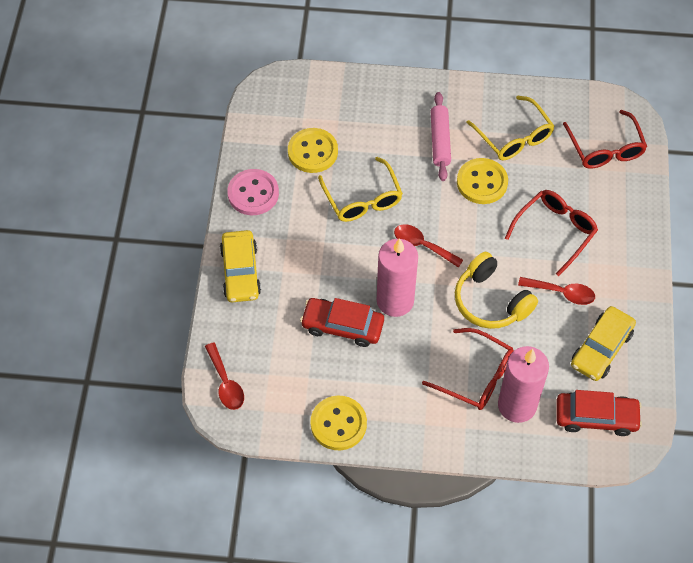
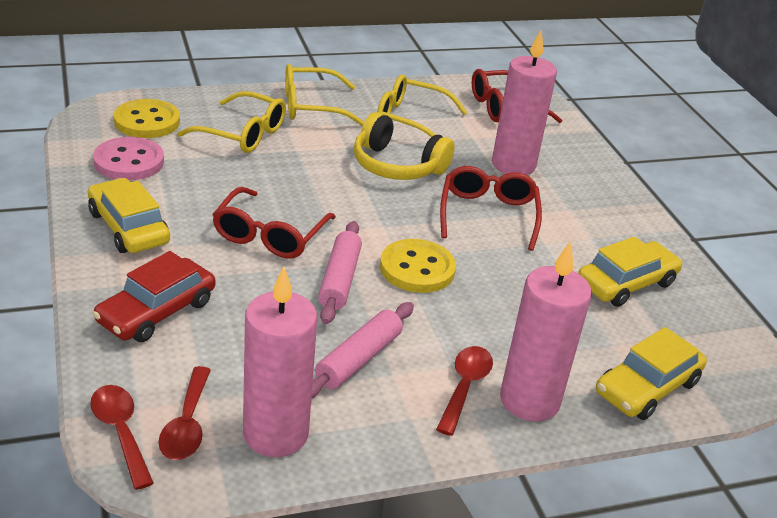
pink candle: 2 -> 3
pink rolling pin: 1 -> 2
red car: 2 -> 1
yellow button: 3 -> 2
yellow car: 2 -> 3
yellow glasses: 2 -> 3

